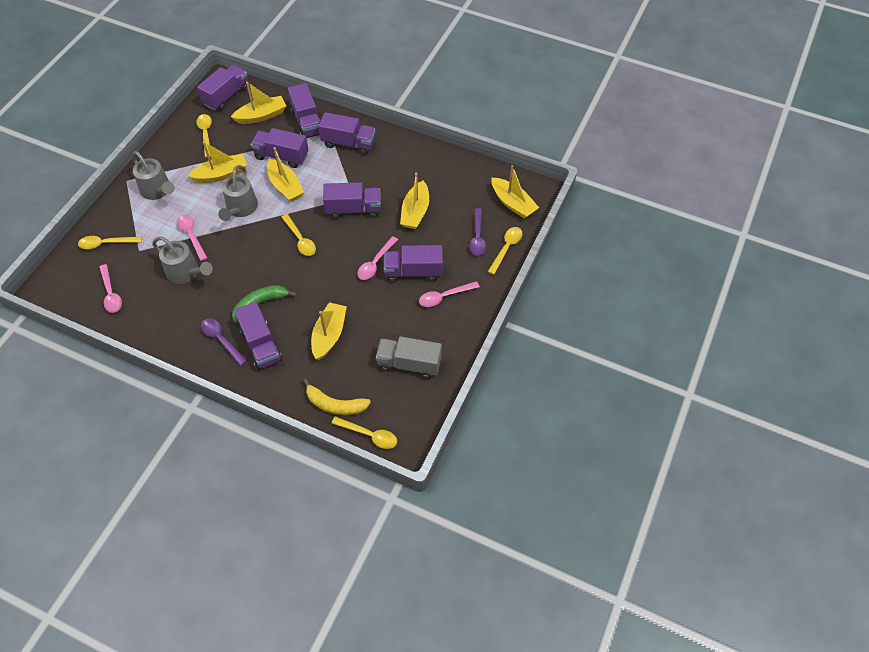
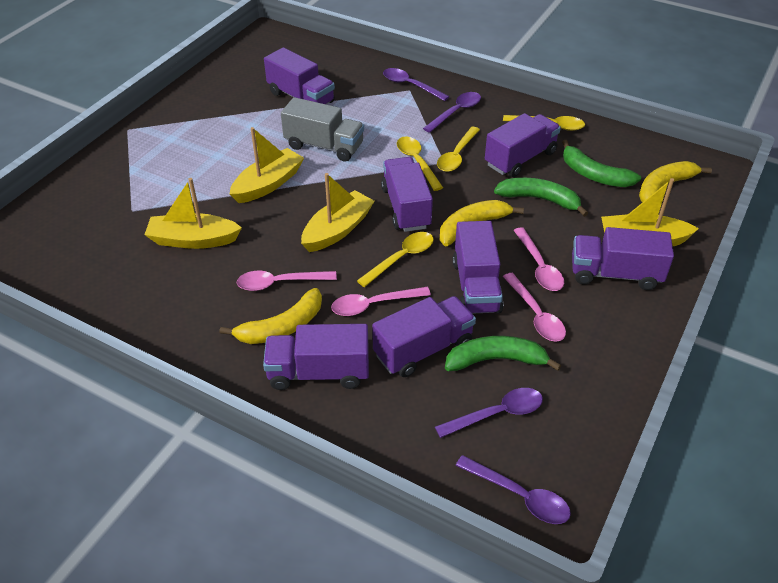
green banana: 1 -> 3
grey watering can: 3 -> 0
purple spoon: 2 -> 4
yellow banana: 1 -> 3
yellow boat: 6 -> 4
yellow spoon: 5 -> 4

